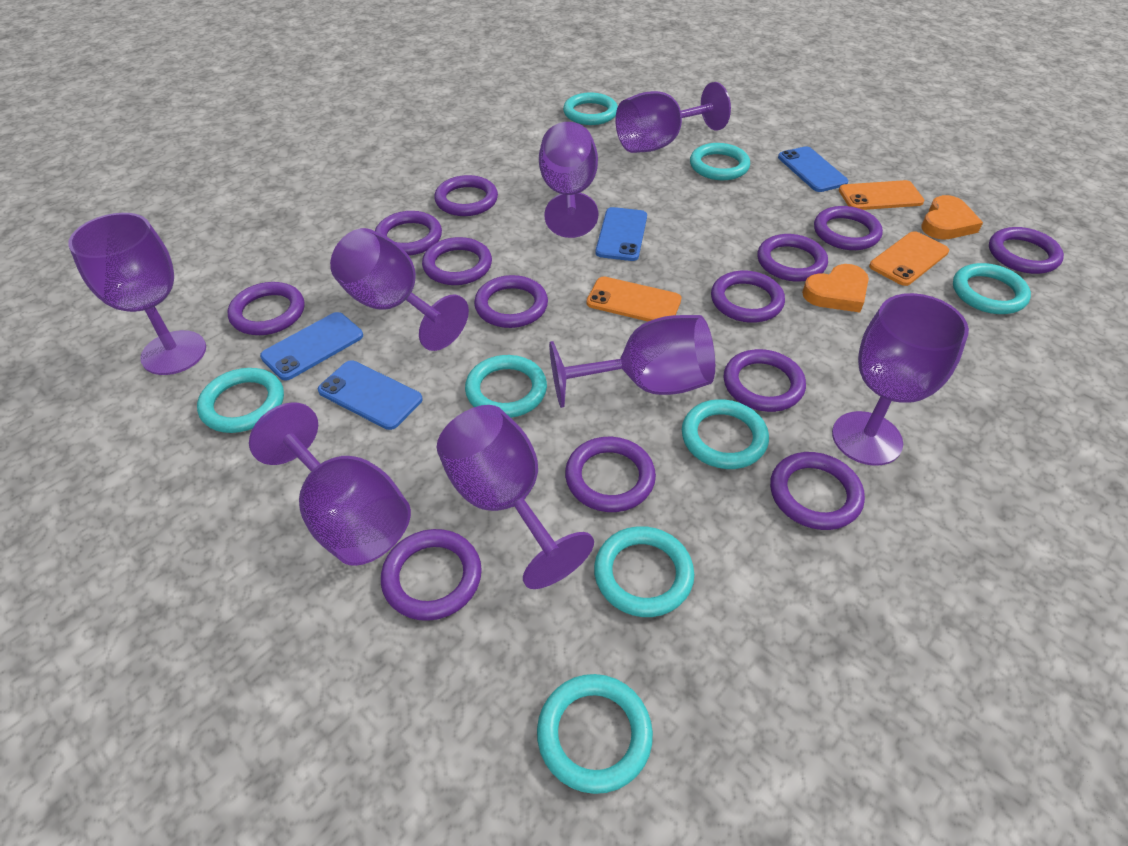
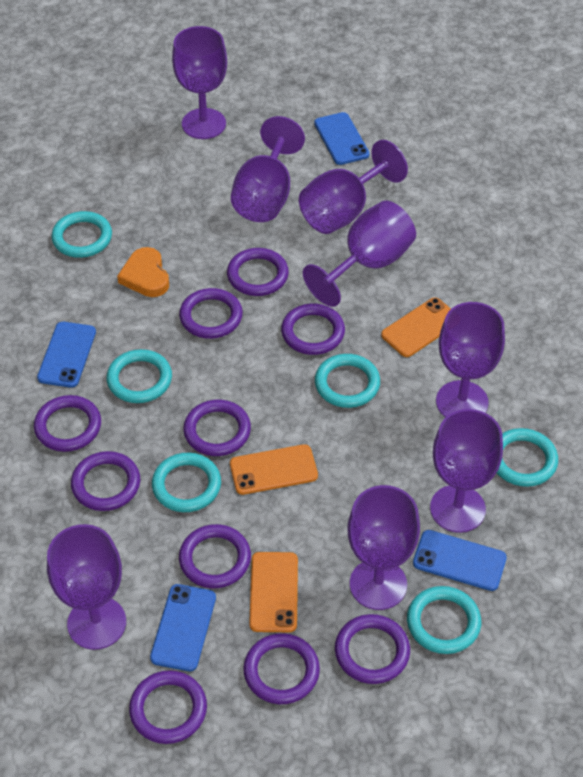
orange heart: 2 -> 1
purple ring: 13 -> 10
turquoise ring: 8 -> 6

